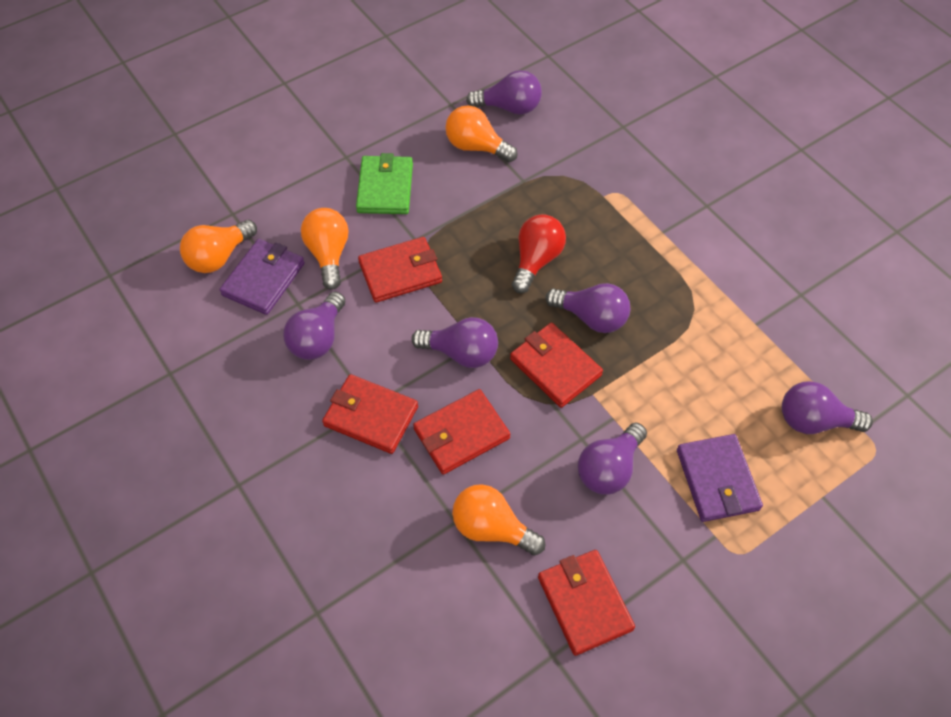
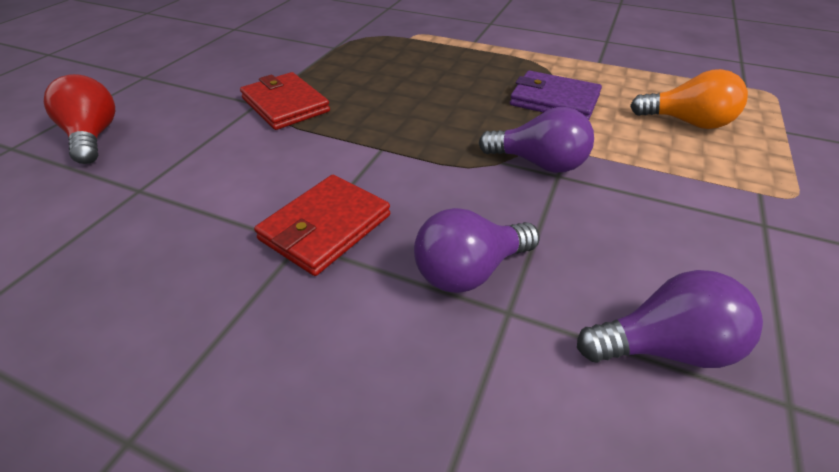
green wallet: 1 -> 0
orange light bulb: 4 -> 1
purple light bulb: 6 -> 3
purple wallet: 2 -> 1
red wallet: 5 -> 2

